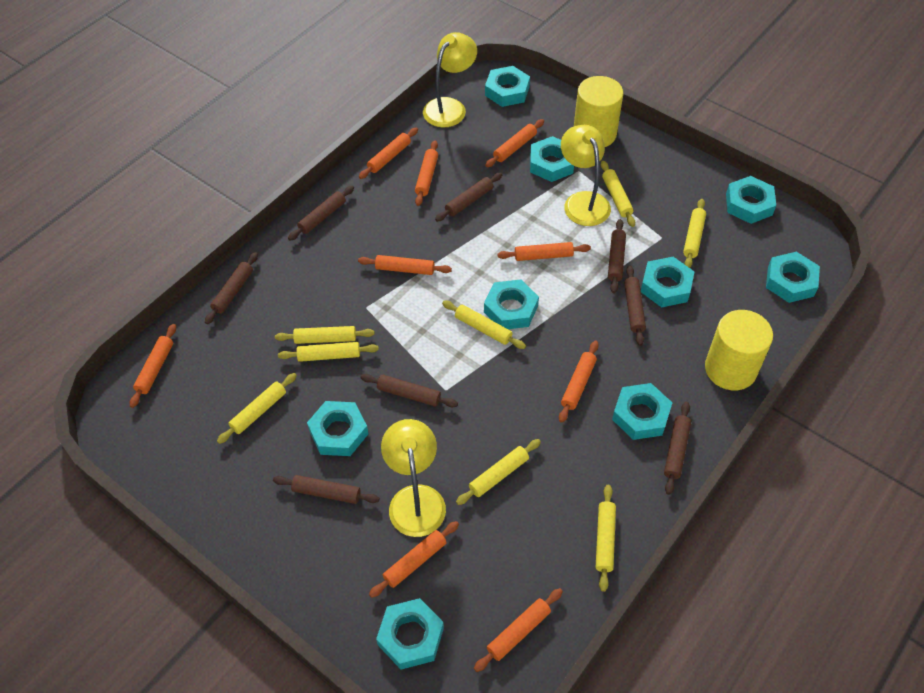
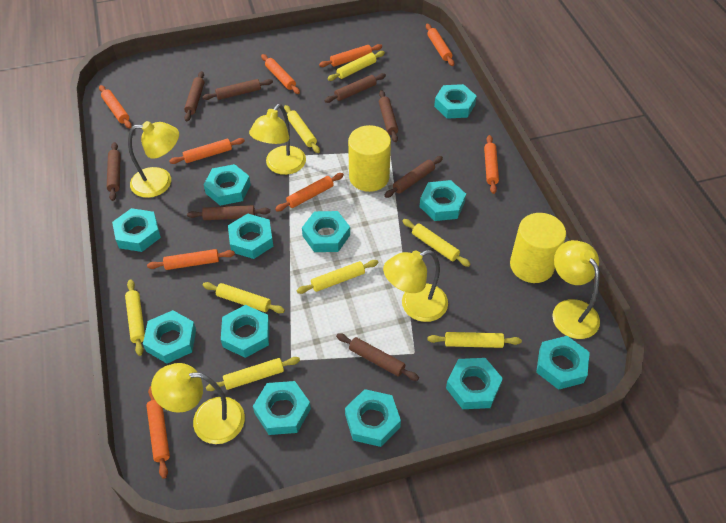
turquoise nut: 9 -> 12
yellow lamp: 3 -> 5

